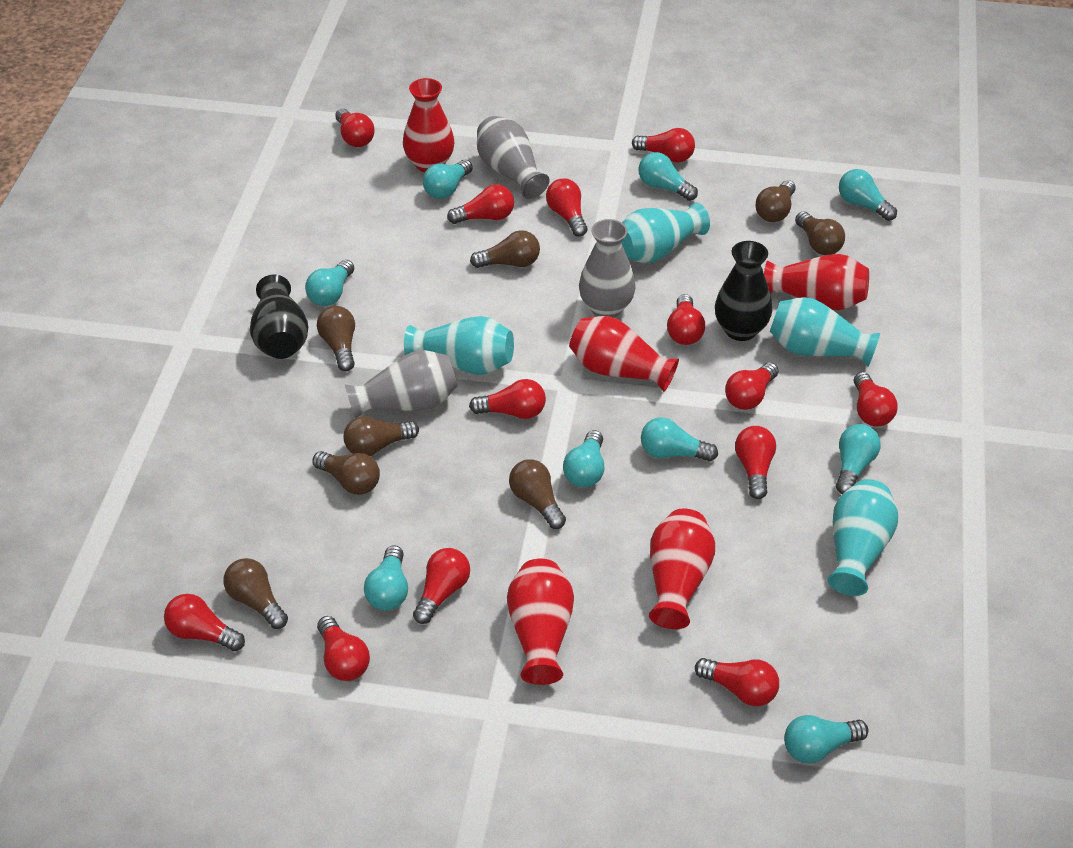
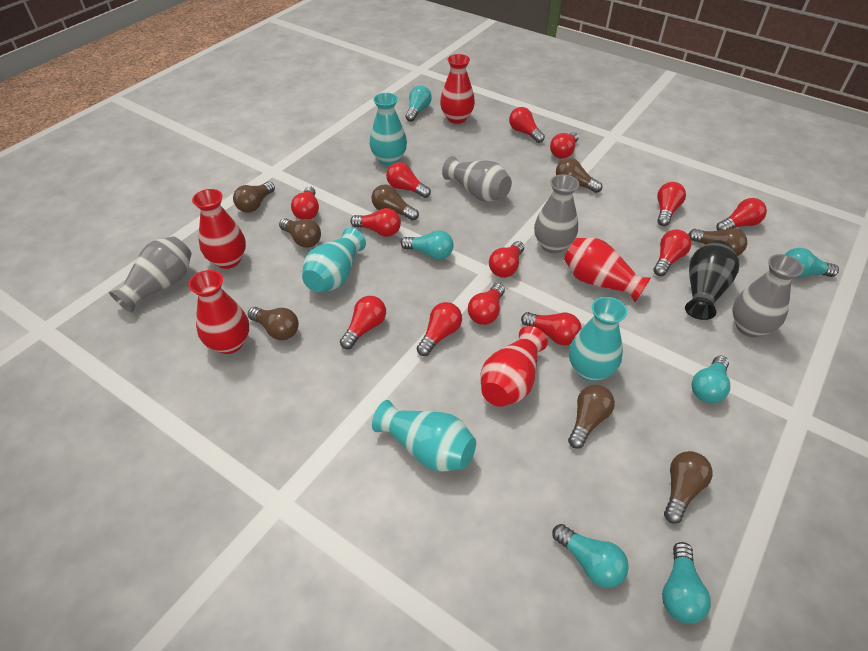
black vase: 2 -> 1
grey vase: 3 -> 4
turquoise light bulb: 9 -> 6

